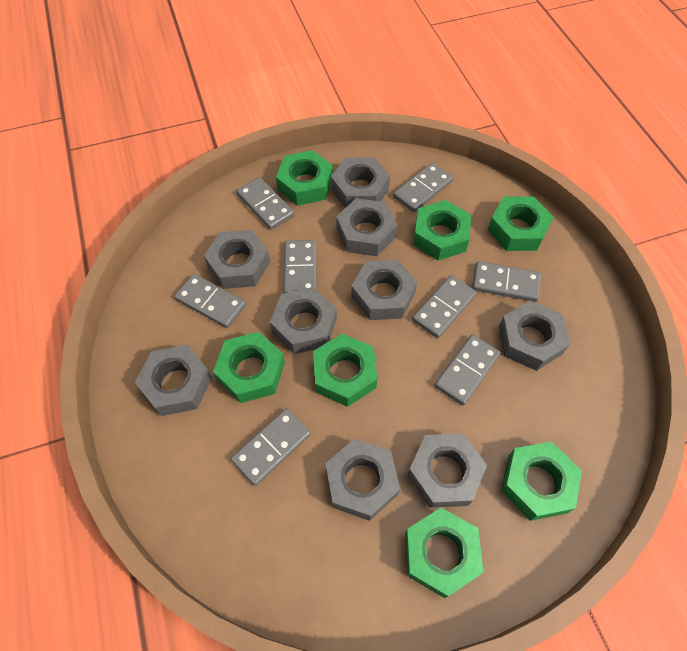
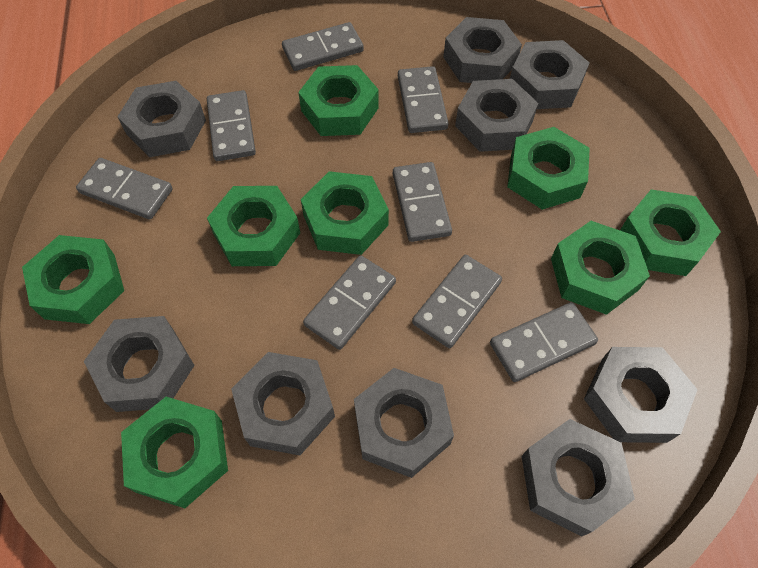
green nut: 7 -> 8

